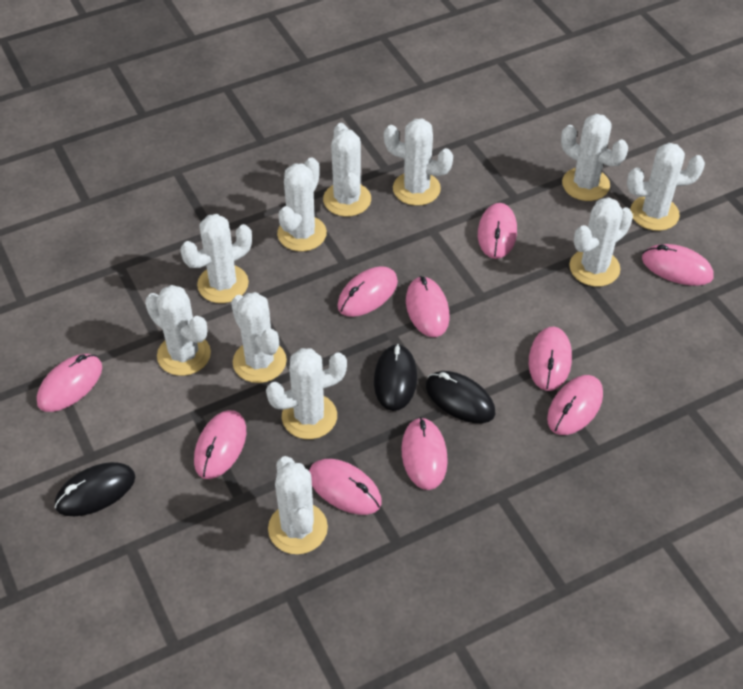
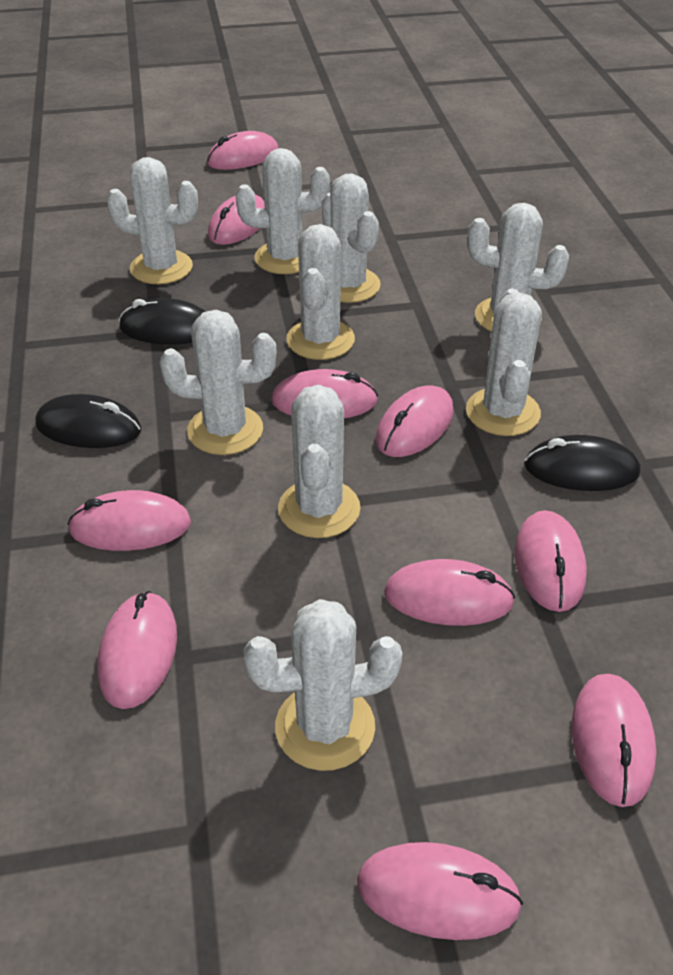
white cactus: 11 -> 9

